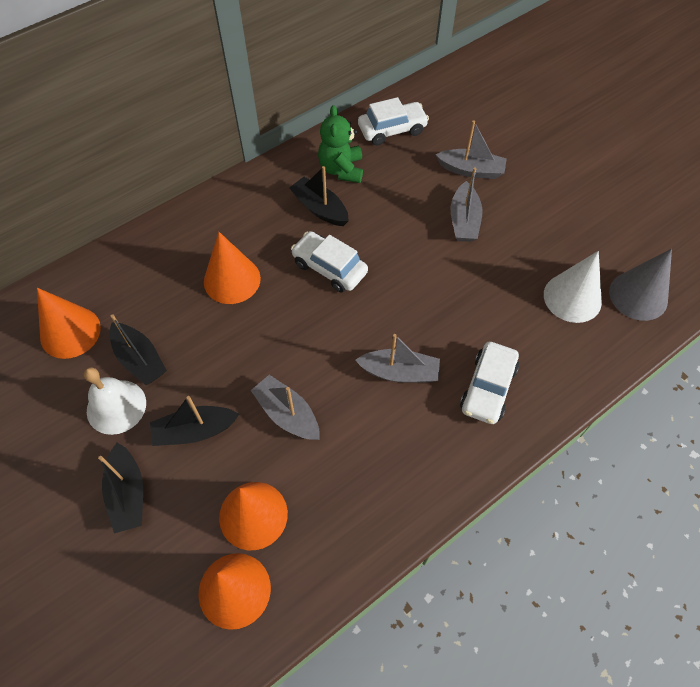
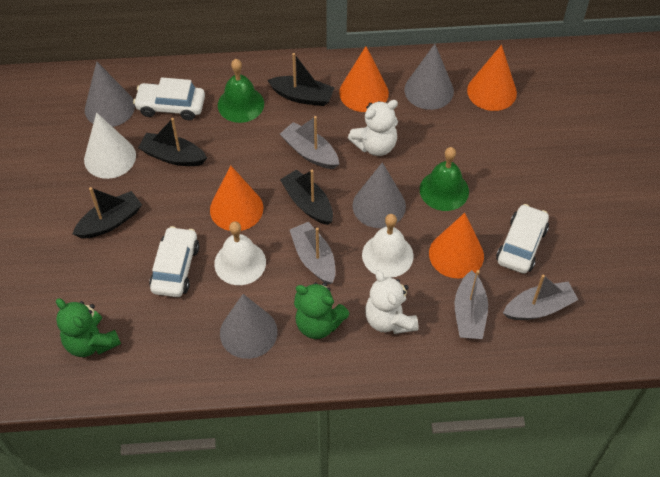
green bell: 0 -> 2
green teddy bear: 1 -> 2
grey cone: 1 -> 4
white bell: 1 -> 2
white teddy bear: 0 -> 2

